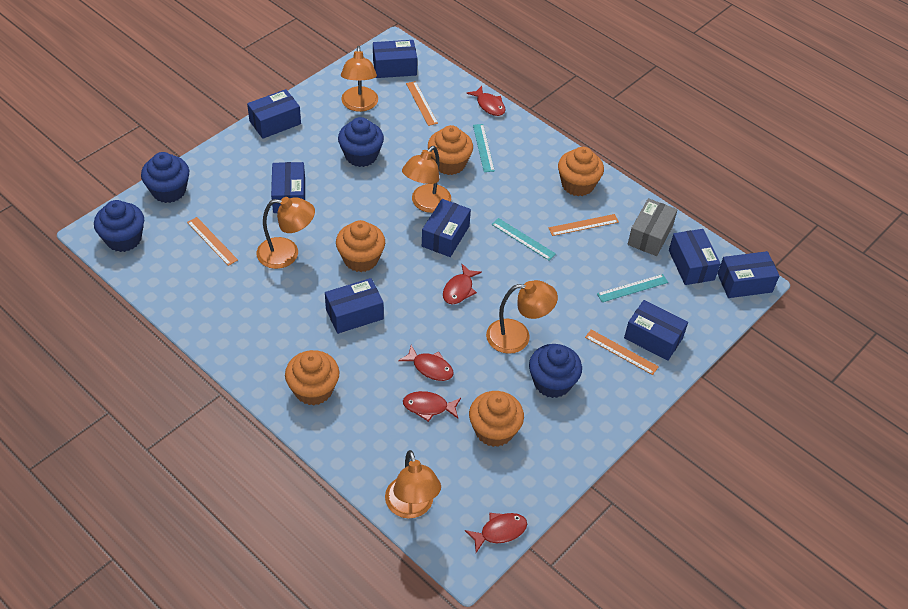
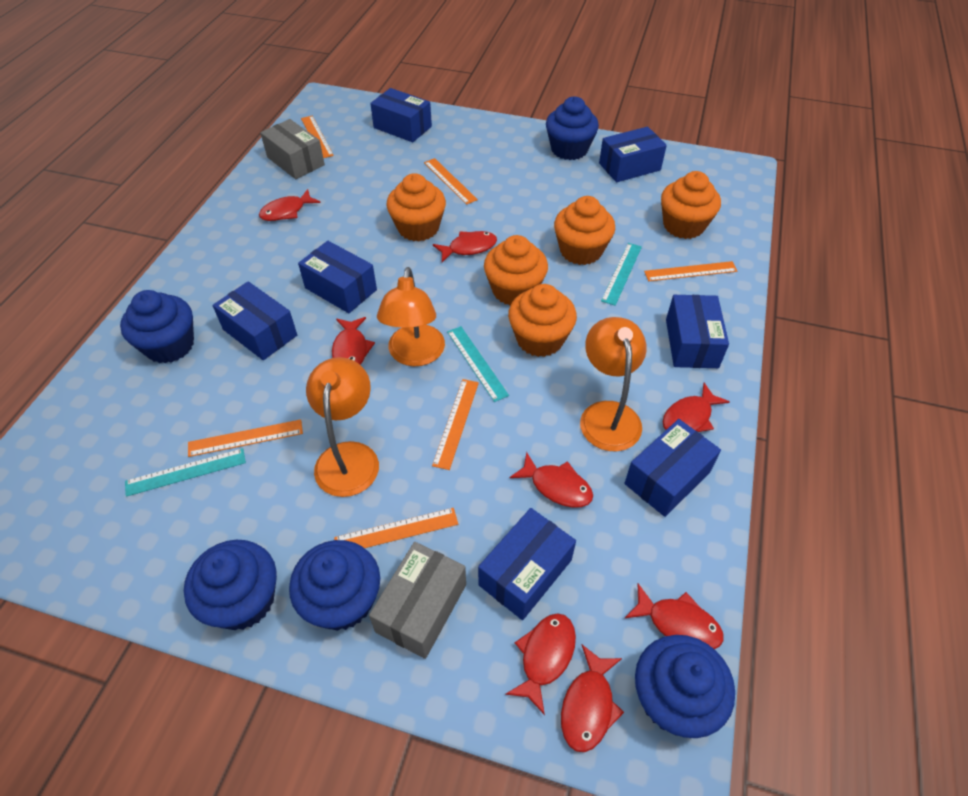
blue box: 8 -> 7
blue cupcake: 4 -> 5
grey box: 1 -> 2
orange lamp: 5 -> 3
orange ruler: 4 -> 6
red fish: 5 -> 8

